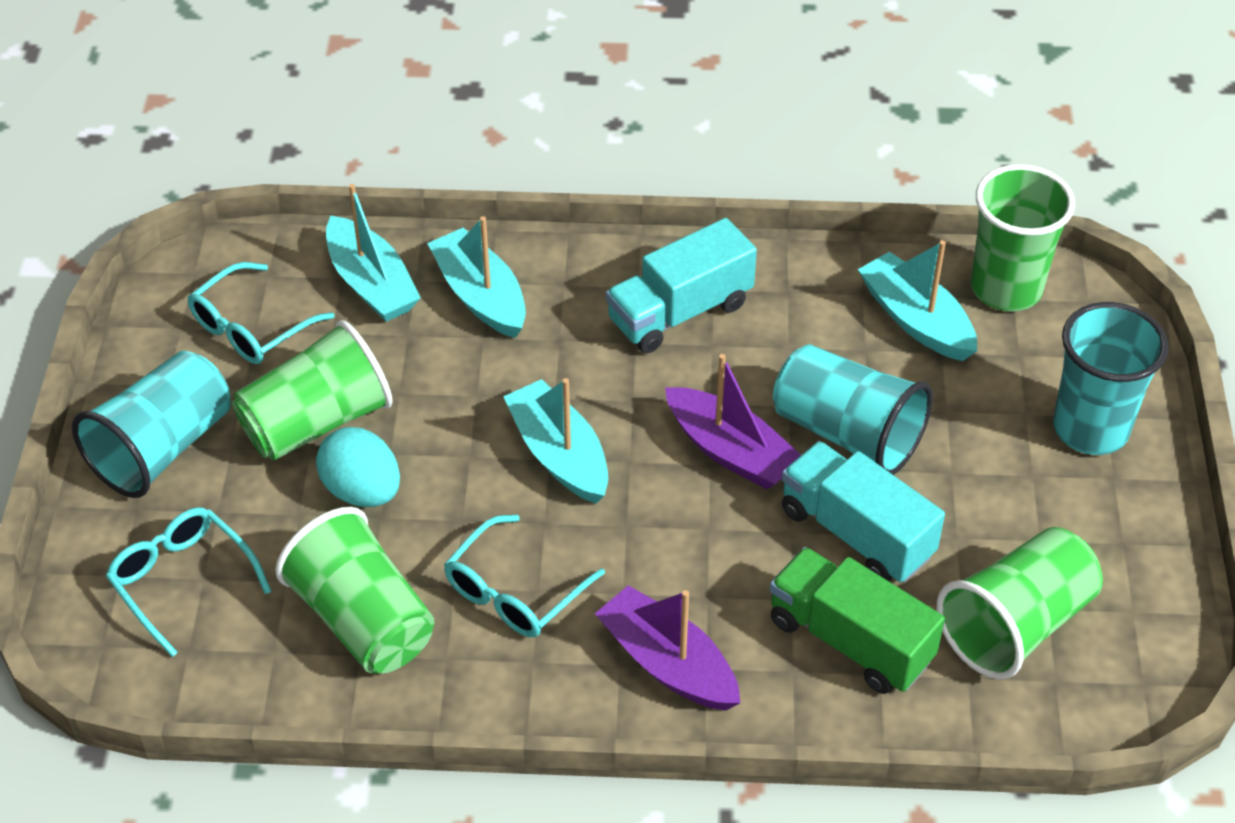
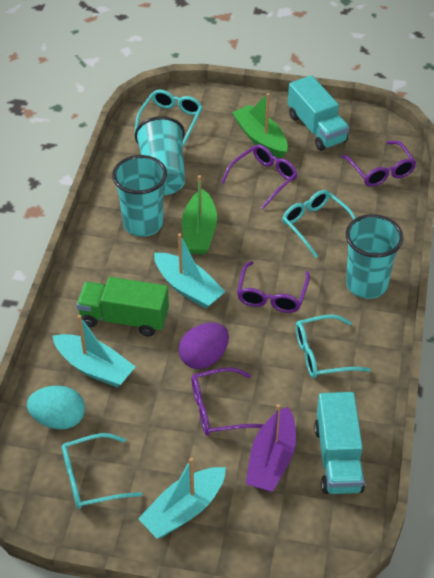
green boat: 0 -> 2
green cup: 4 -> 0
purple boat: 2 -> 1
purple egg: 0 -> 1
purple glasses: 0 -> 4
turquoise boat: 4 -> 3
turquoise glasses: 3 -> 4

